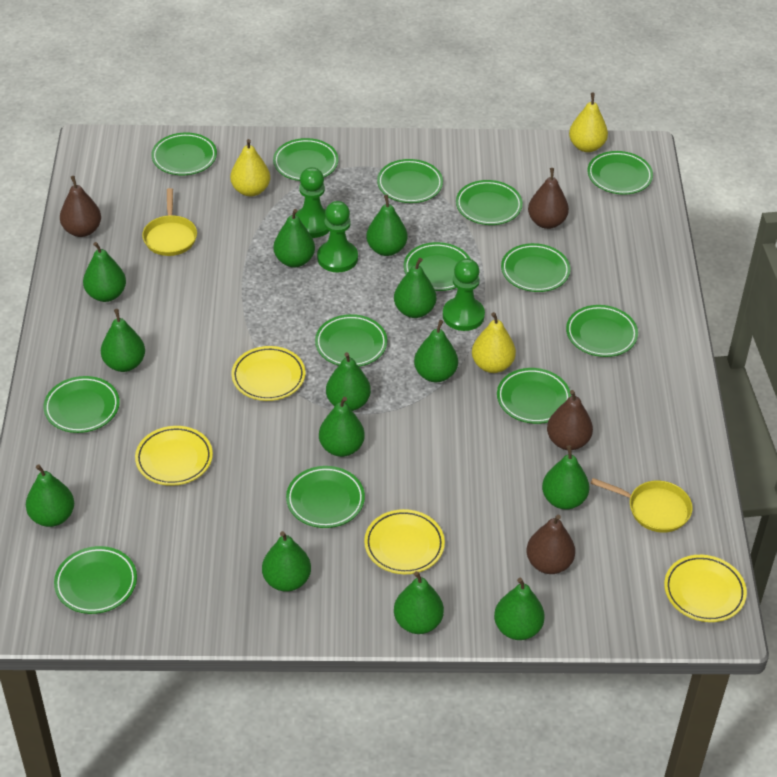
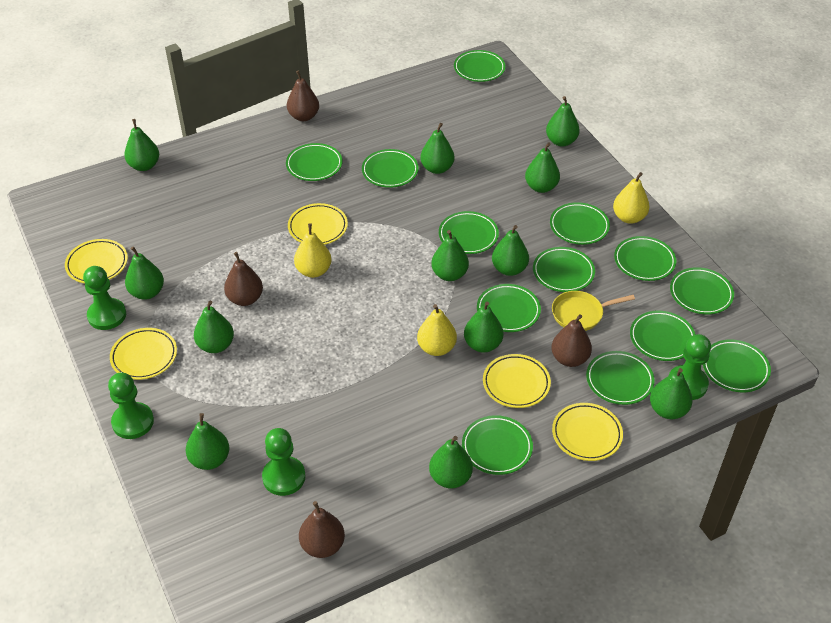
green pawn: 3 -> 4
green pear: 13 -> 12
yellow pan: 2 -> 1
yellow plate: 4 -> 5

